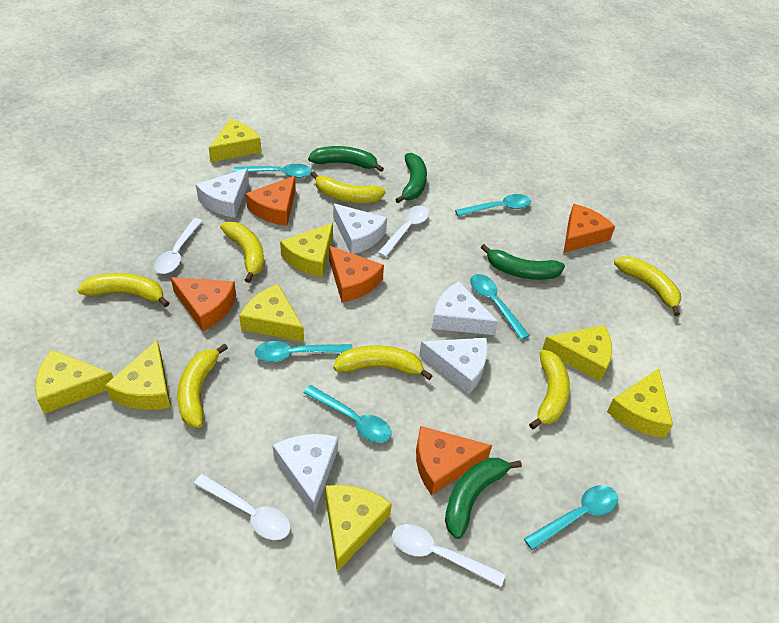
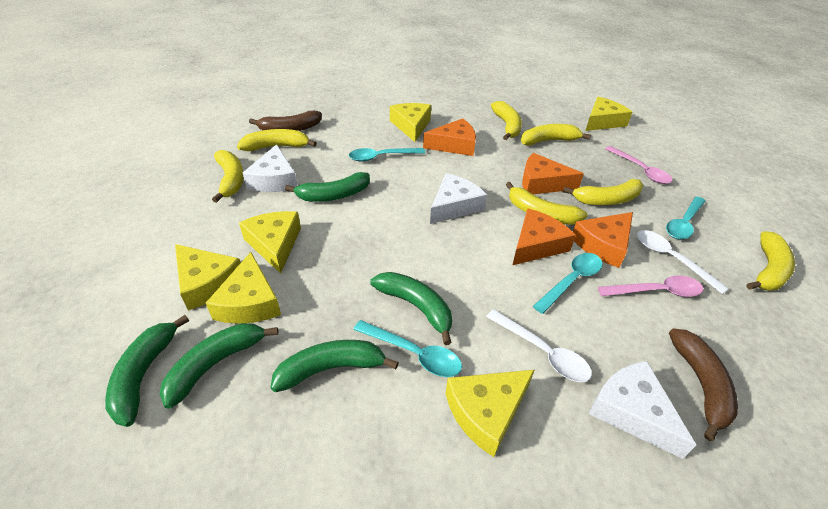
brown banana: 0 -> 2
green banana: 4 -> 5
orange cheese: 5 -> 4
pink spoon: 0 -> 2
turquoise spoon: 6 -> 4
white cheese: 5 -> 3
white spoon: 4 -> 2
yellow cheese: 8 -> 6

